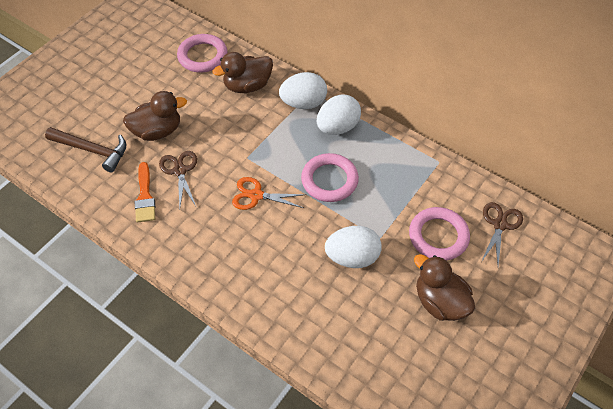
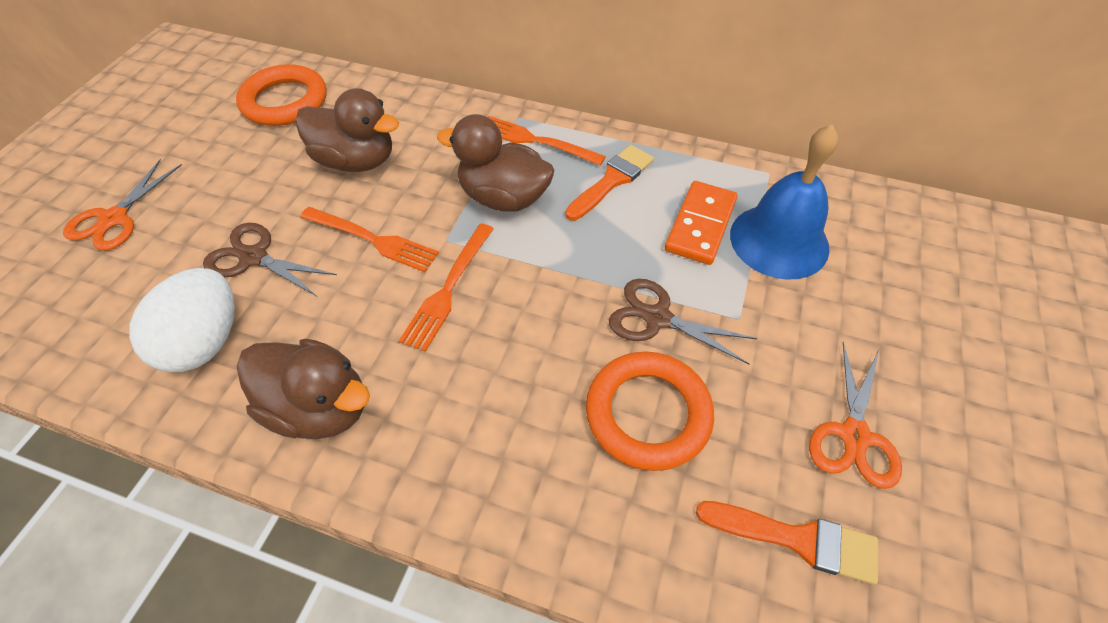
blue bell: 0 -> 1
brown hammer: 1 -> 0
orange brush: 1 -> 2
orange domino: 0 -> 1
orange fork: 0 -> 3
orange ring: 0 -> 2
orange scissors: 1 -> 2
pink ring: 3 -> 0
white egg: 3 -> 1

